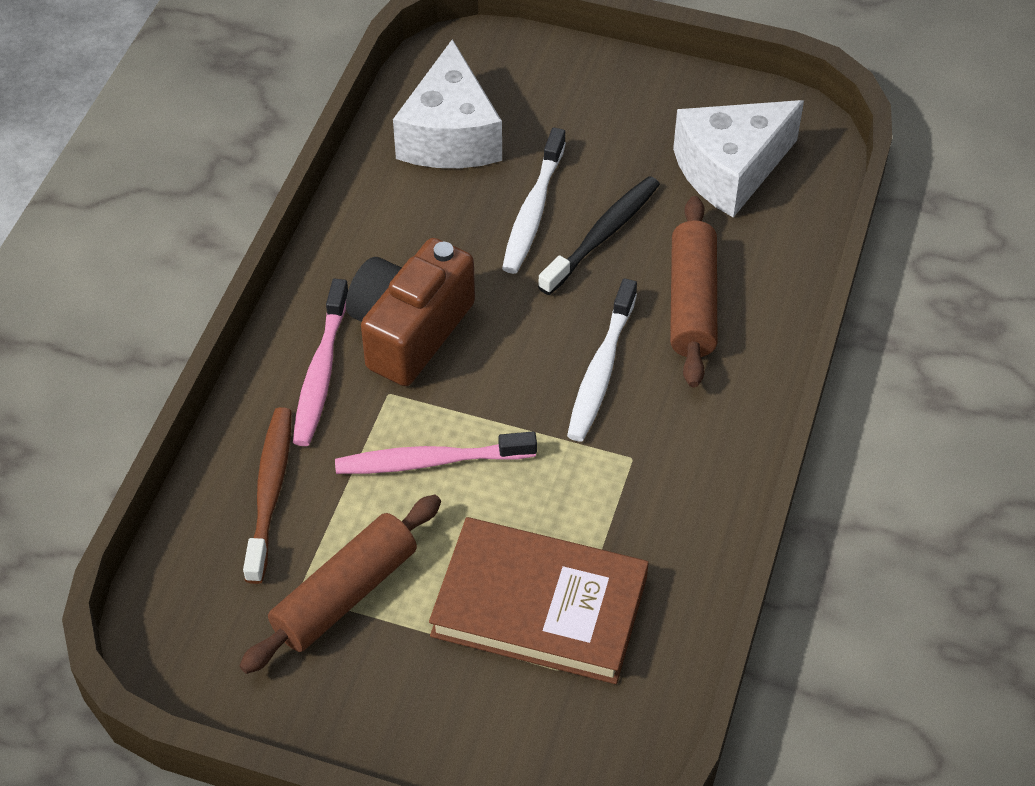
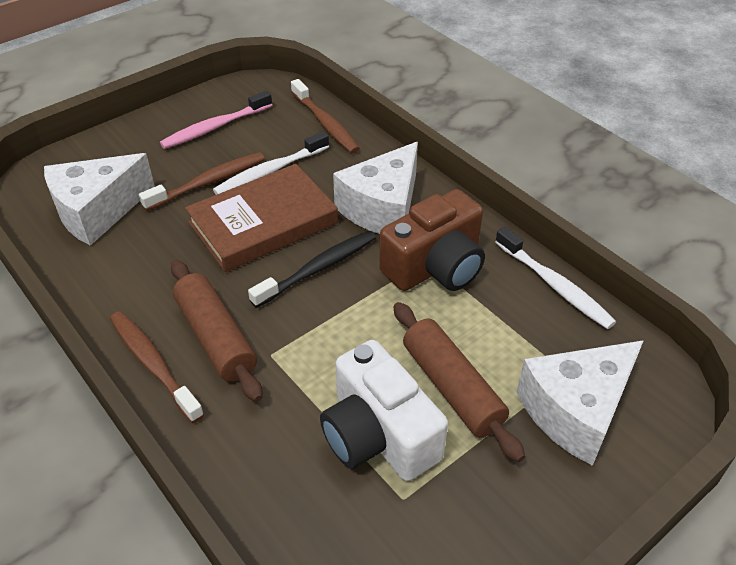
brown toothbrush: 1 -> 3
pink toothbrush: 2 -> 1
white camera: 0 -> 1
white cheese: 2 -> 3

